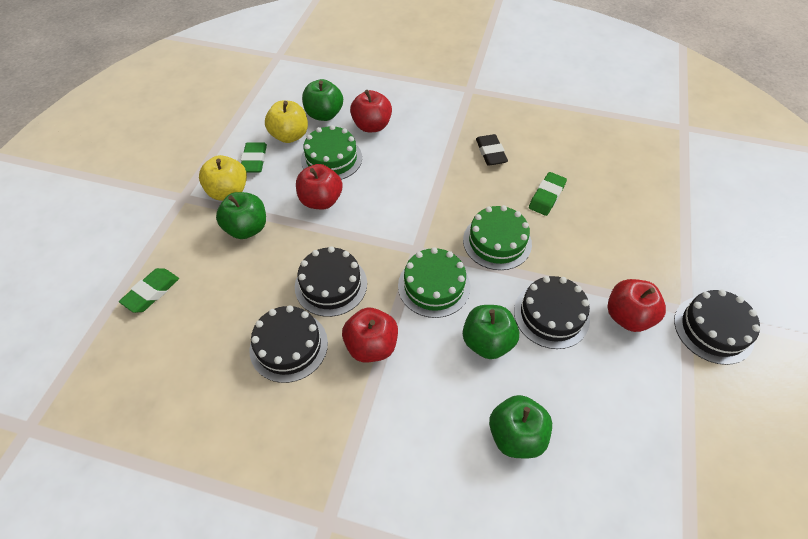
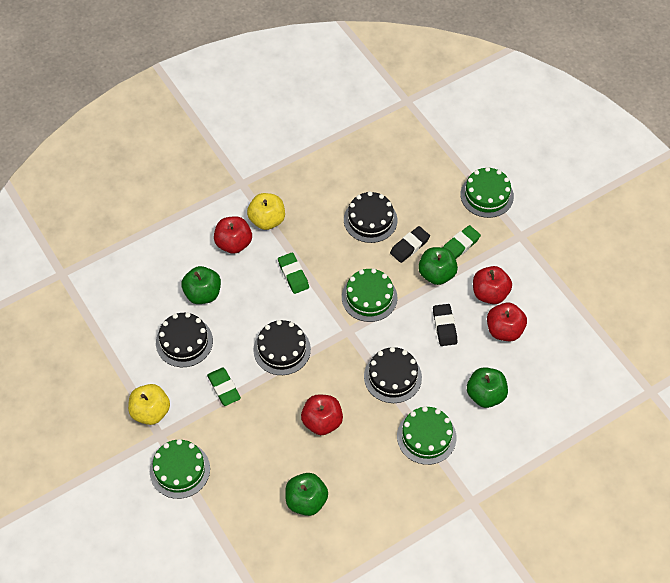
black eraser: 1 -> 2
green cake: 3 -> 4

